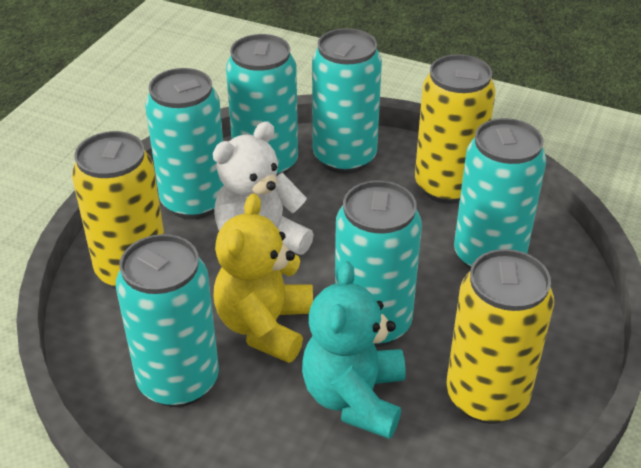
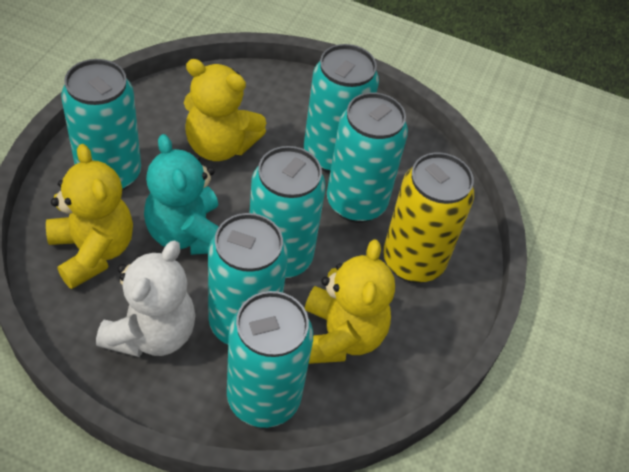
yellow can: 3 -> 1
yellow teddy bear: 1 -> 3

